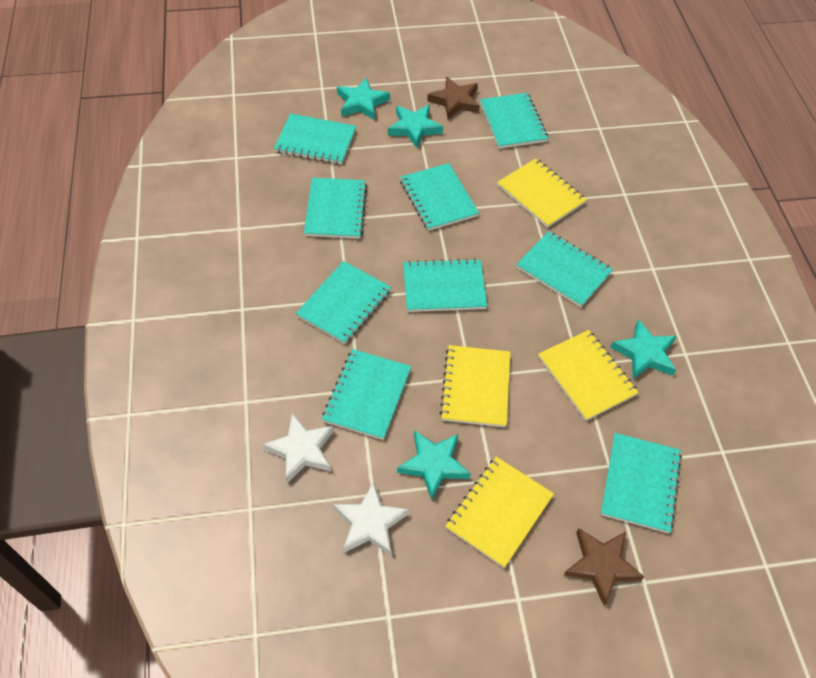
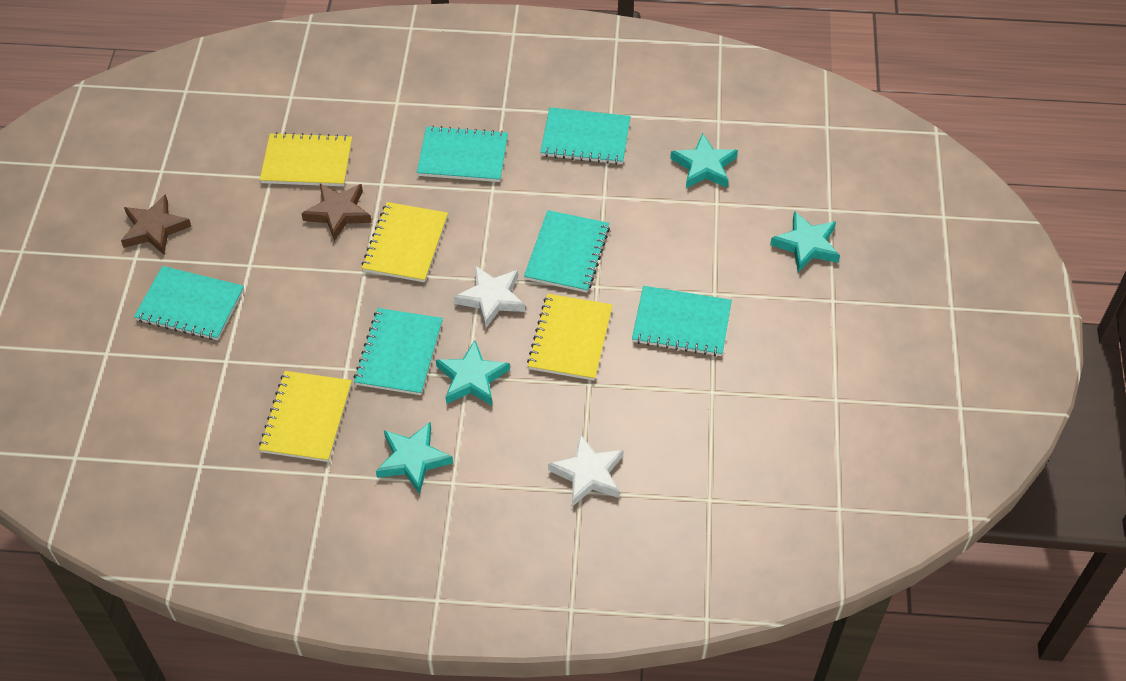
turquoise notebook: 9 -> 6

